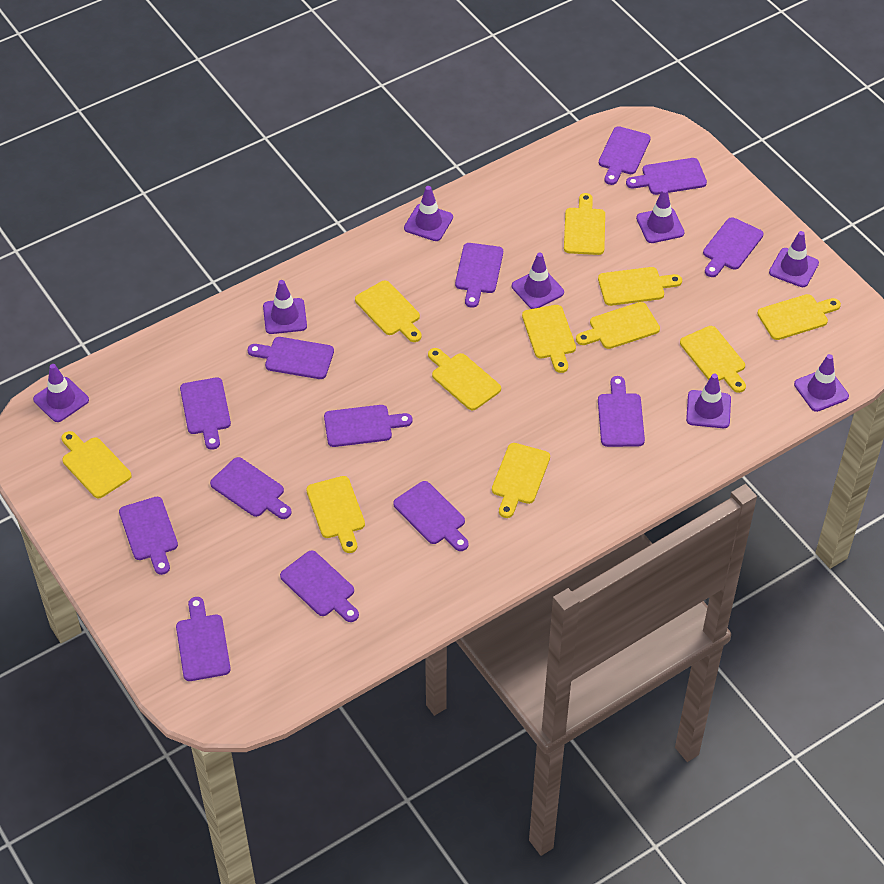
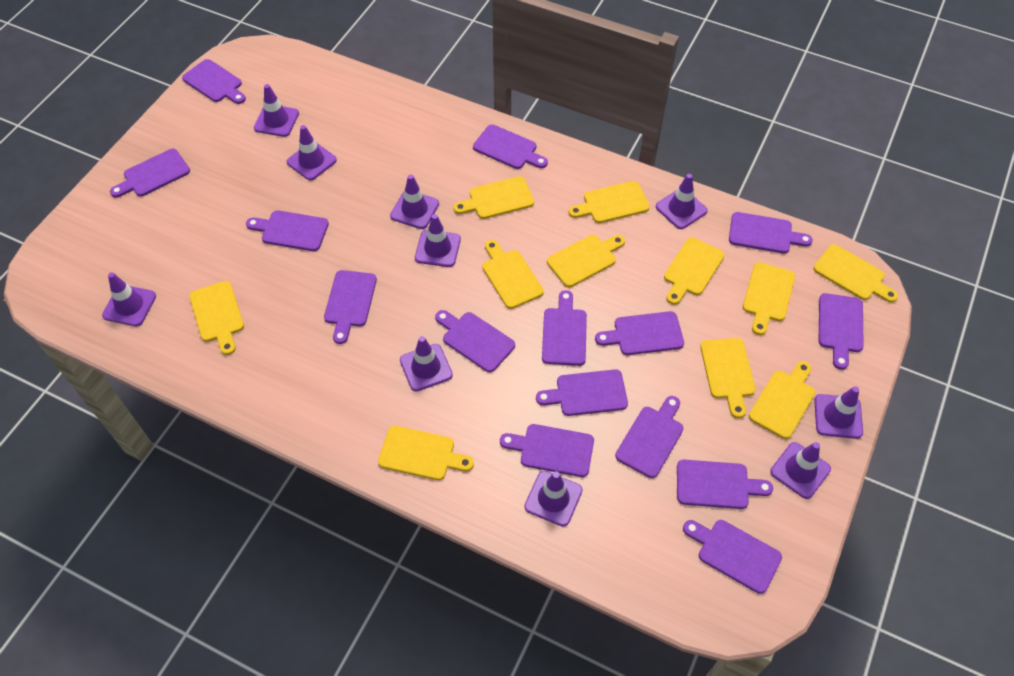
purple cutting board: 13 -> 15
purple traffic cone: 8 -> 10

